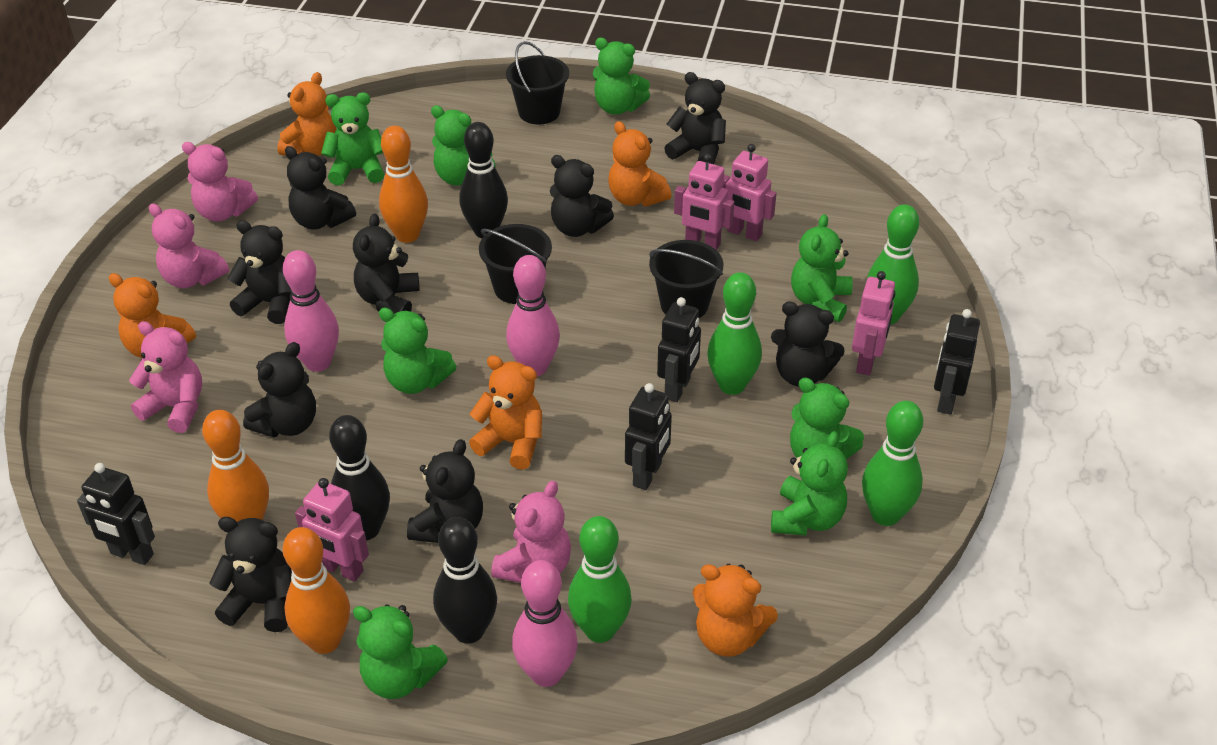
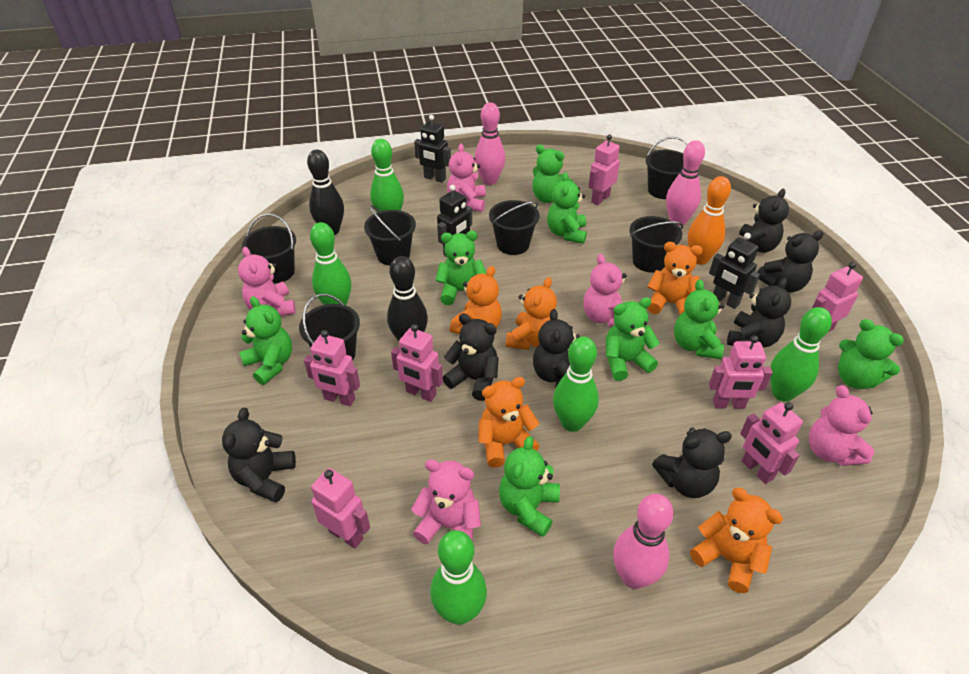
black bowling pin: 3 -> 2
black bucket: 3 -> 6
black robot: 4 -> 3
black teddy bear: 9 -> 7
green bowling pin: 4 -> 5
orange bowling pin: 3 -> 1
pink robot: 4 -> 7
pink teddy bear: 4 -> 5

